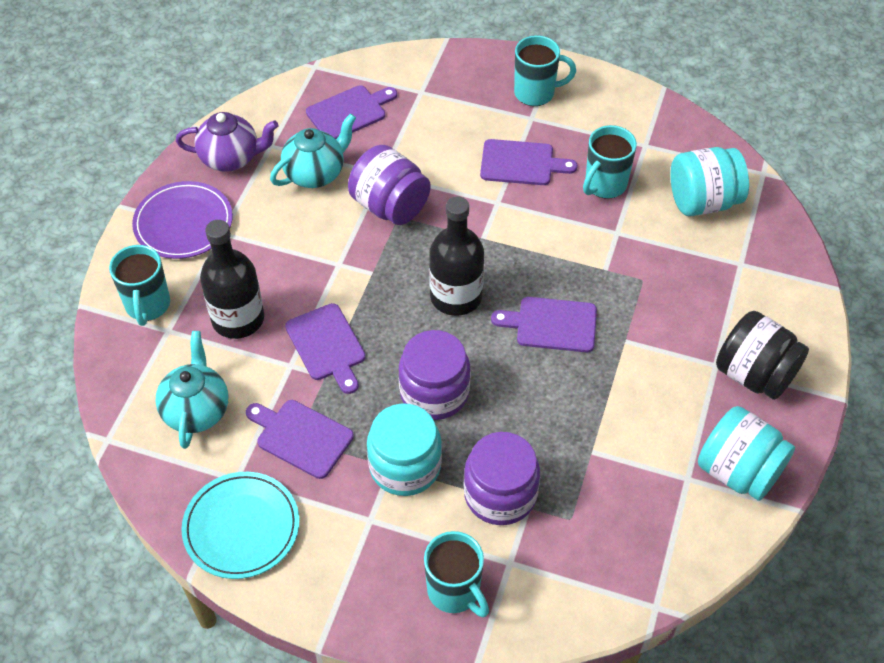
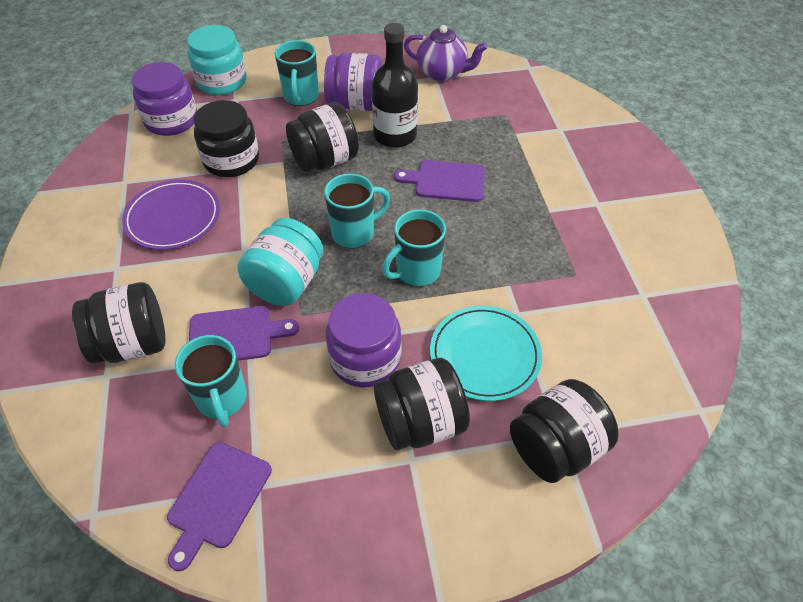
black bottle: 2 -> 1
black jar: 1 -> 5
purple cutting board: 5 -> 3
turquoise jar: 3 -> 2
turquoise teapot: 2 -> 0

